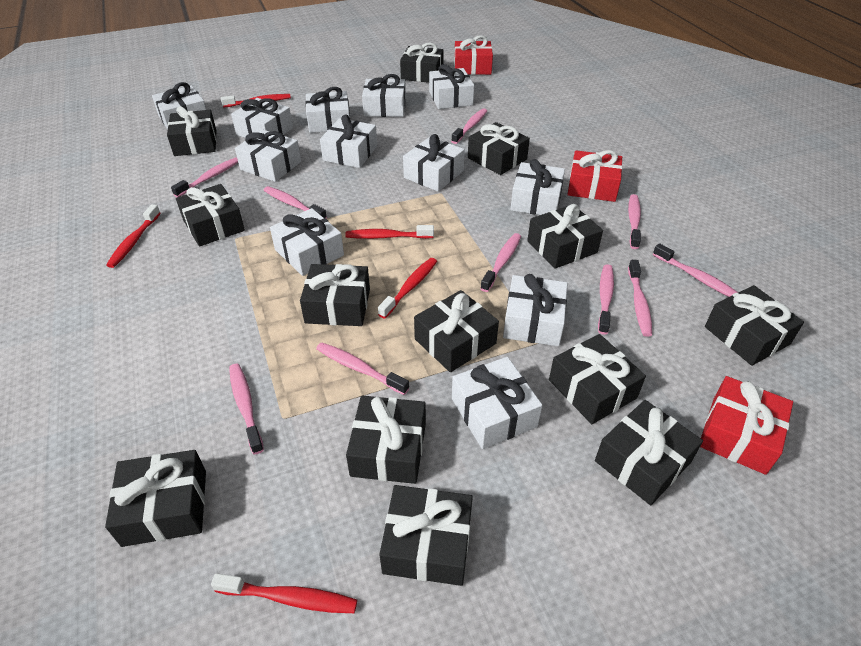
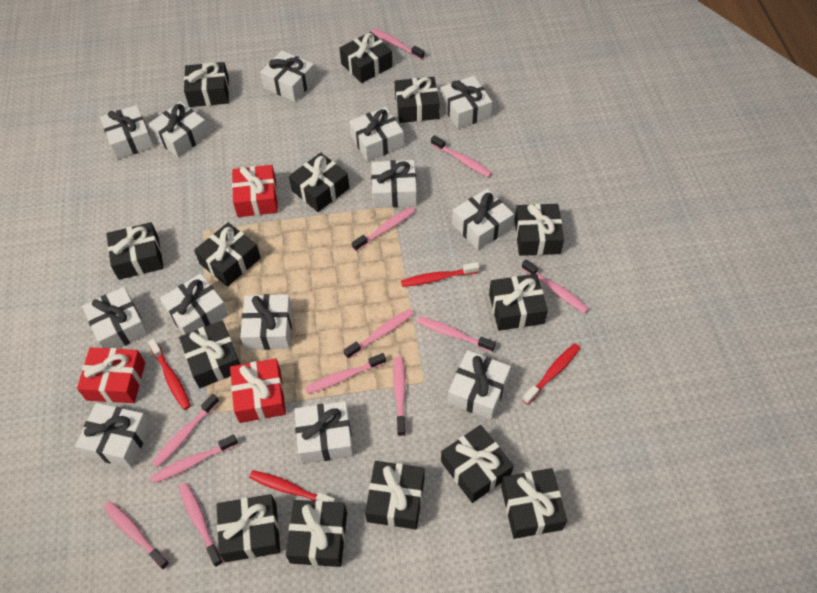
black gift: 13 -> 14
pink toothbrush: 10 -> 12
red toothbrush: 5 -> 4
white gift: 12 -> 13

